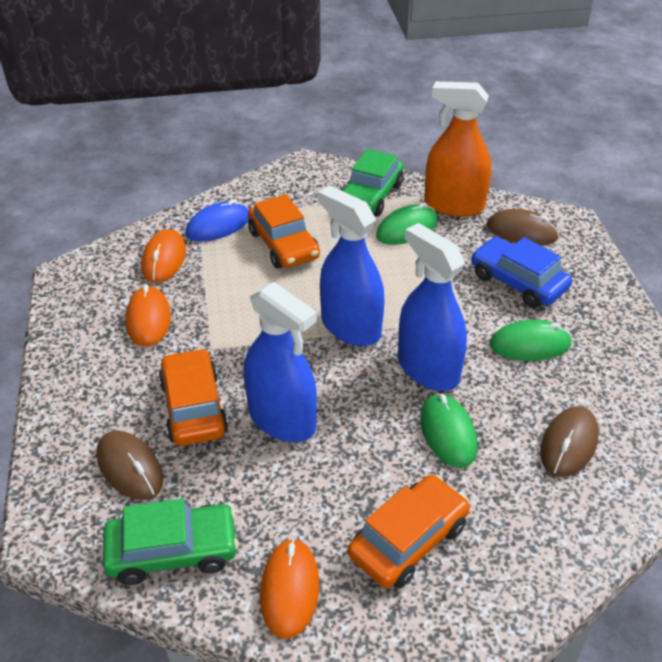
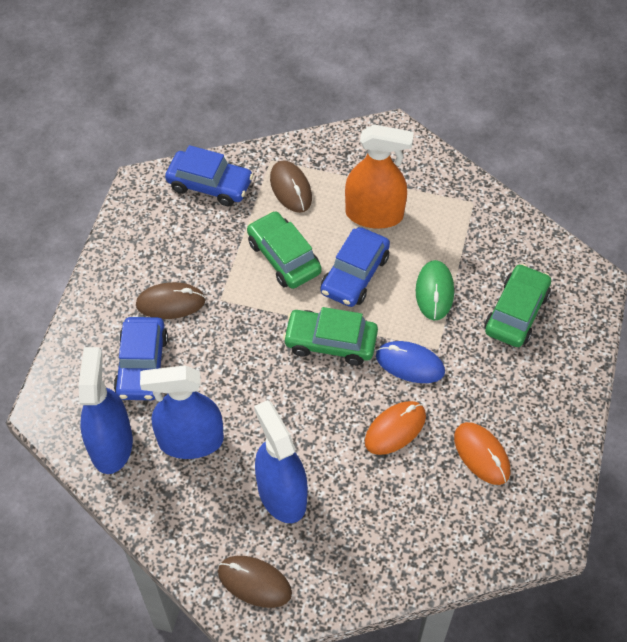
blue car: 1 -> 3
green car: 2 -> 3
green mouse: 3 -> 1
orange car: 3 -> 0
orange mouse: 3 -> 2

